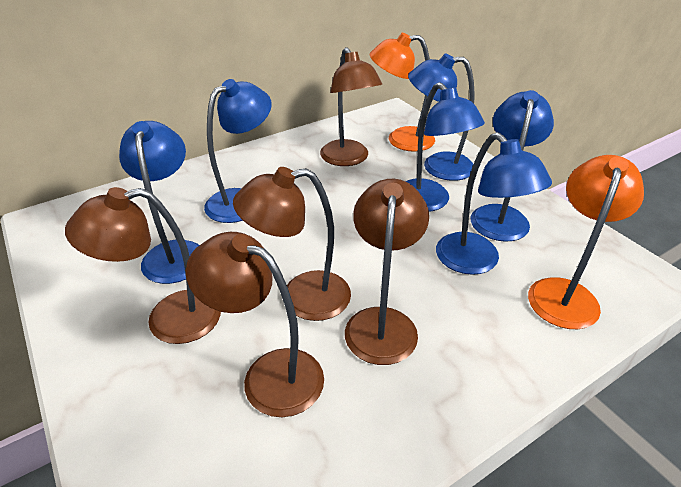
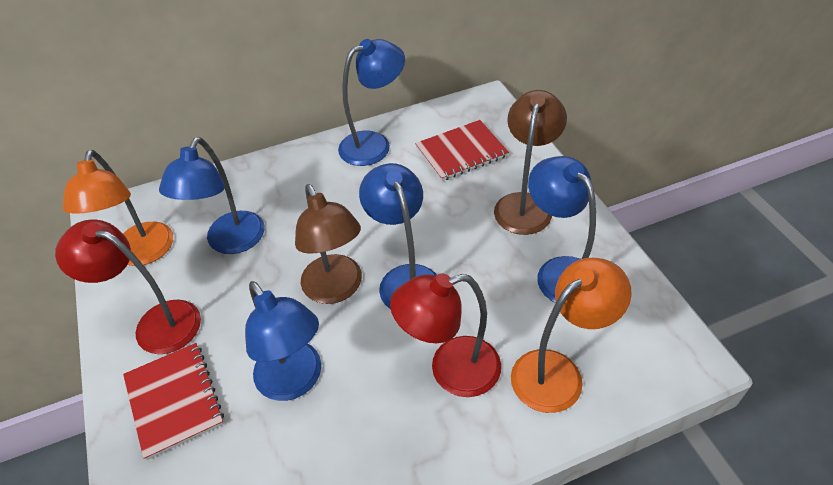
blue lamp: 6 -> 5
brown lamp: 5 -> 2
red lamp: 0 -> 2
red notebook: 0 -> 2

